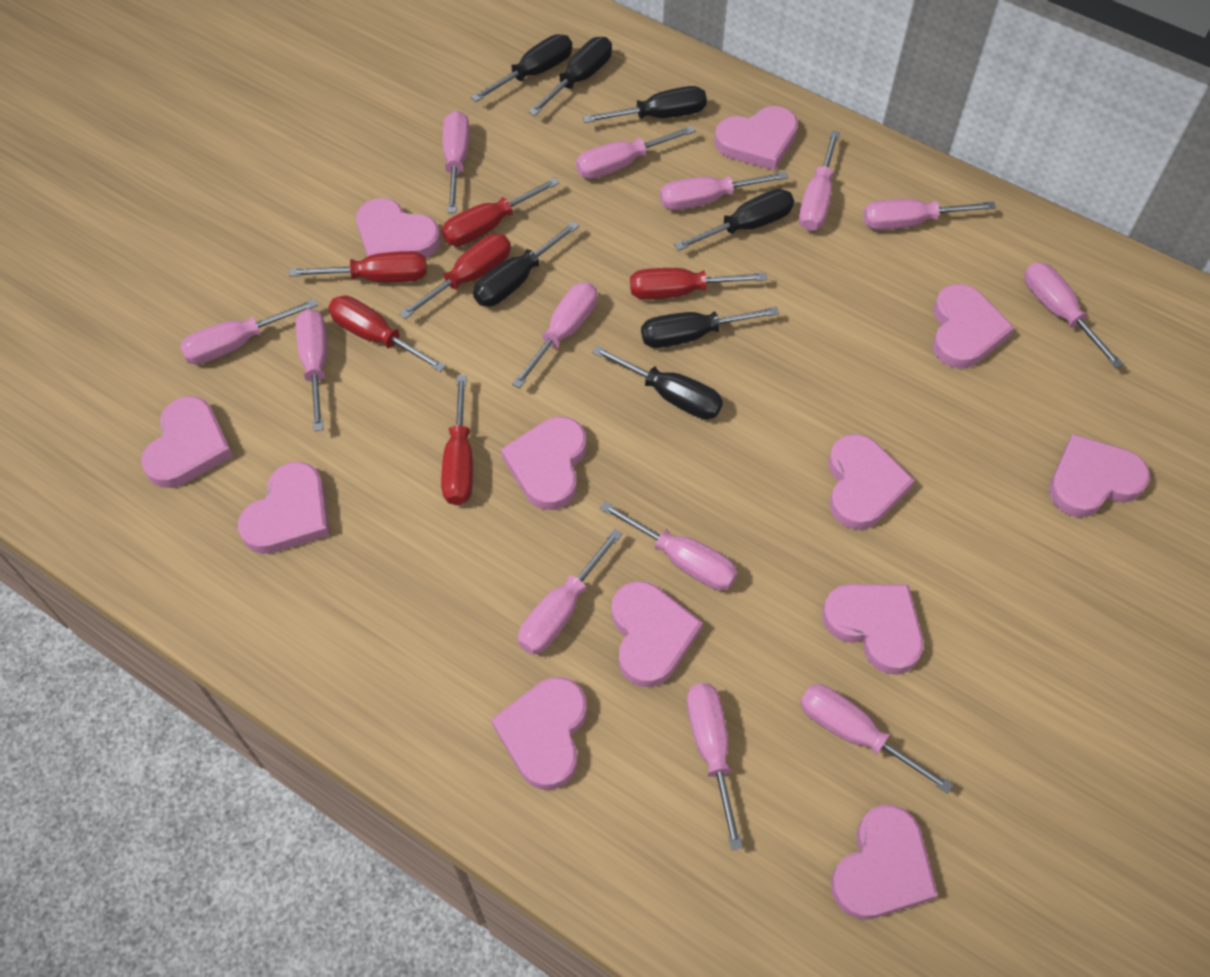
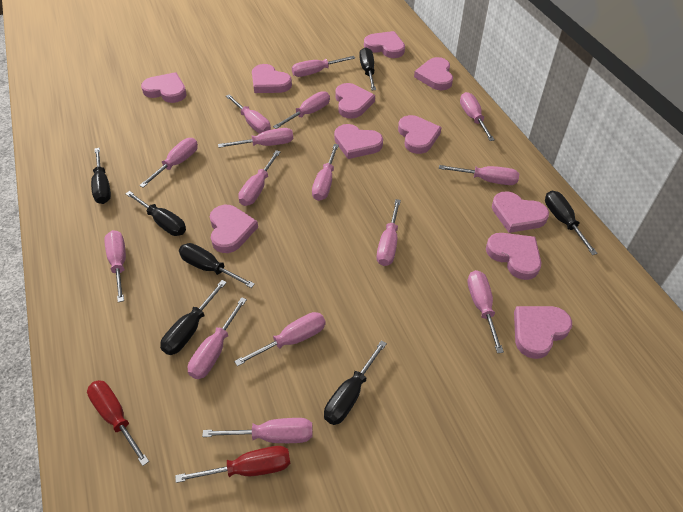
pink heart: 12 -> 11
pink screwdriver: 13 -> 15
red screwdriver: 6 -> 2

